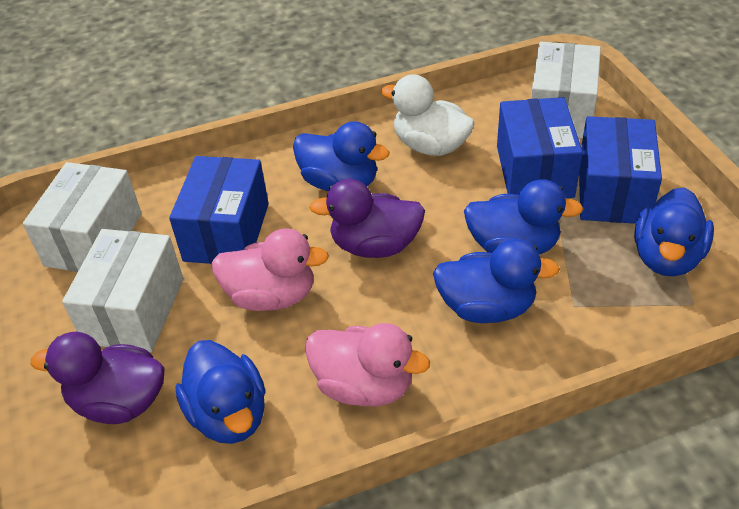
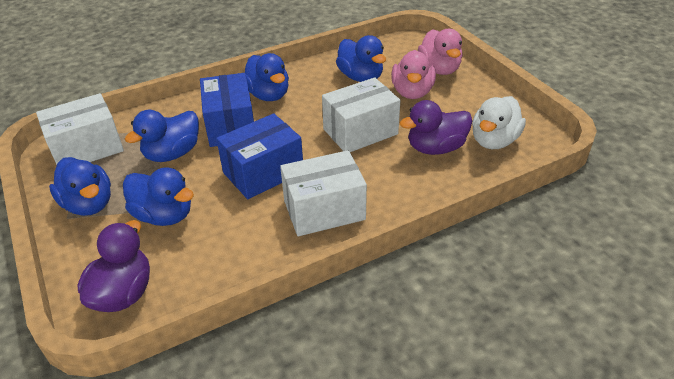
blue box: 3 -> 2

